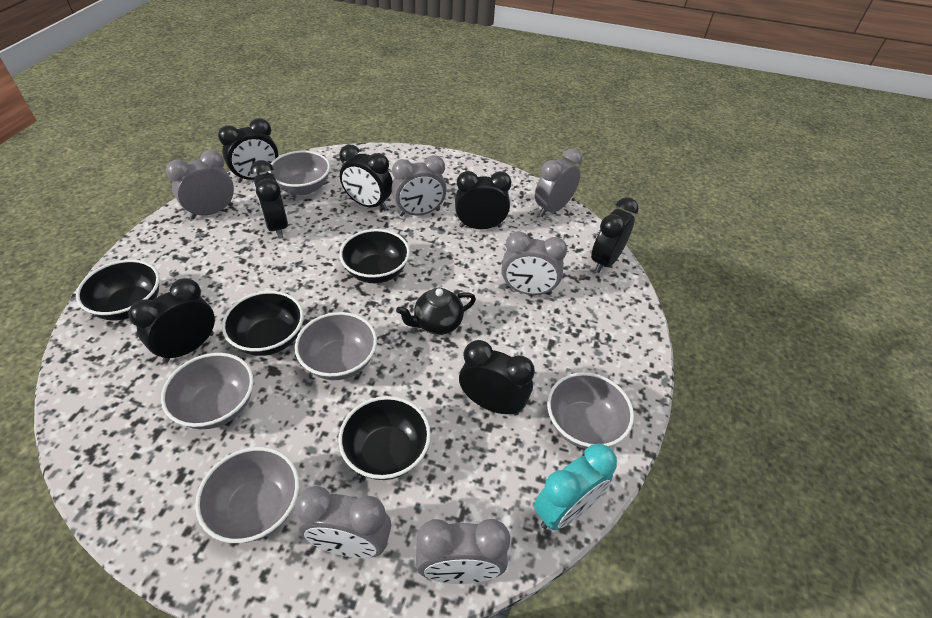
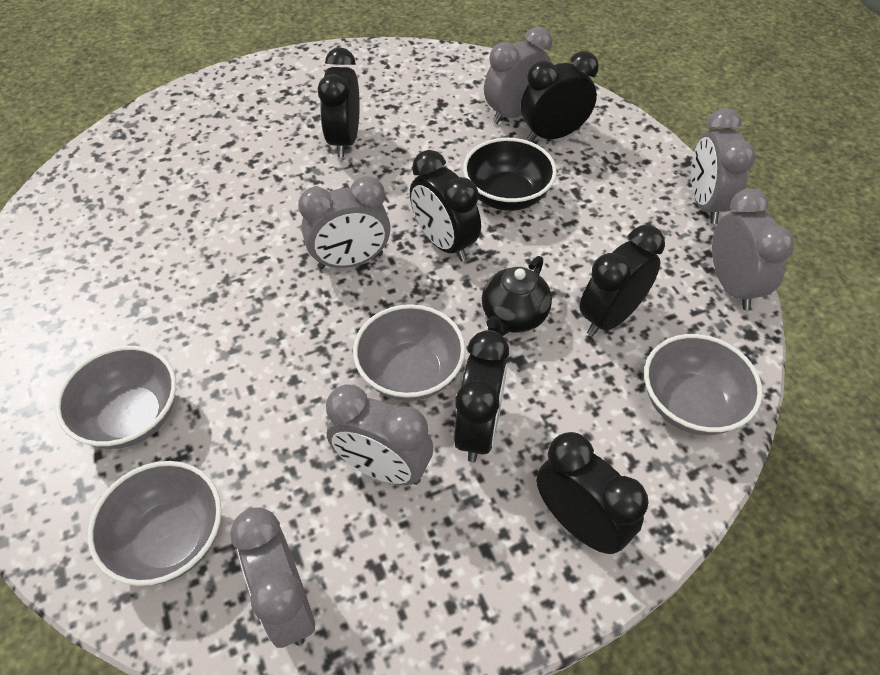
black bowl: 4 -> 1
black clock: 7 -> 6
grey bowl: 5 -> 4
turquoise clock: 1 -> 0

